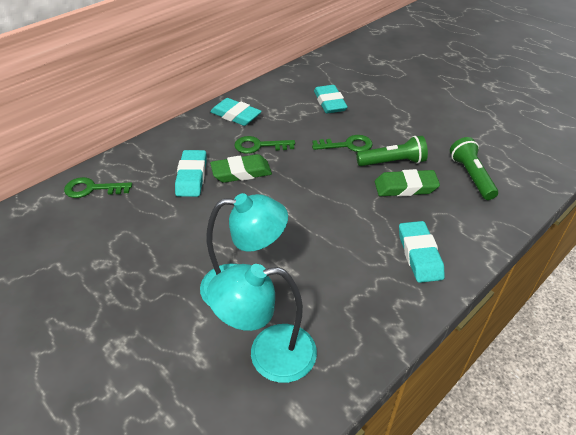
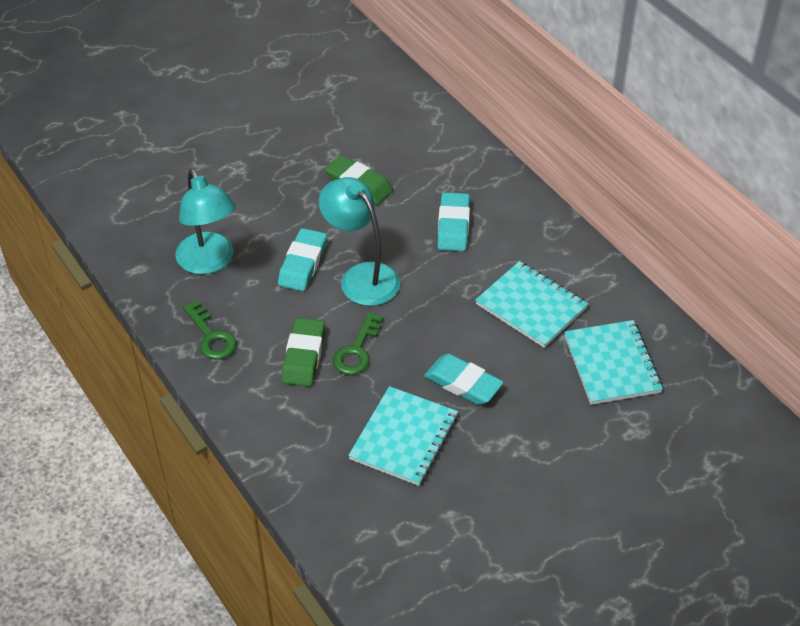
green flashlight: 2 -> 0
green key: 3 -> 2
turquoise eraser: 4 -> 3
turquoise notebook: 0 -> 3

